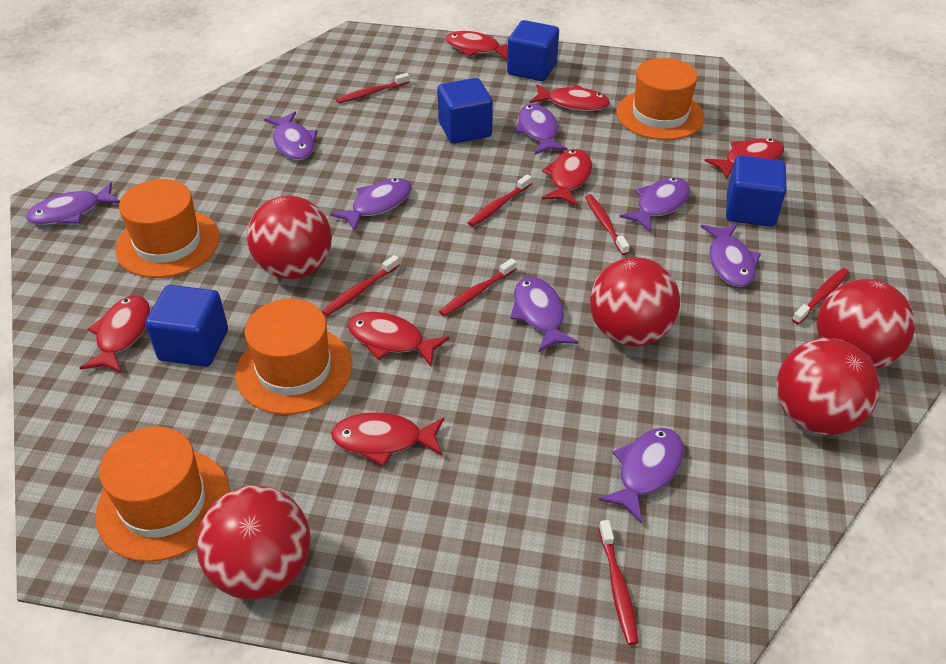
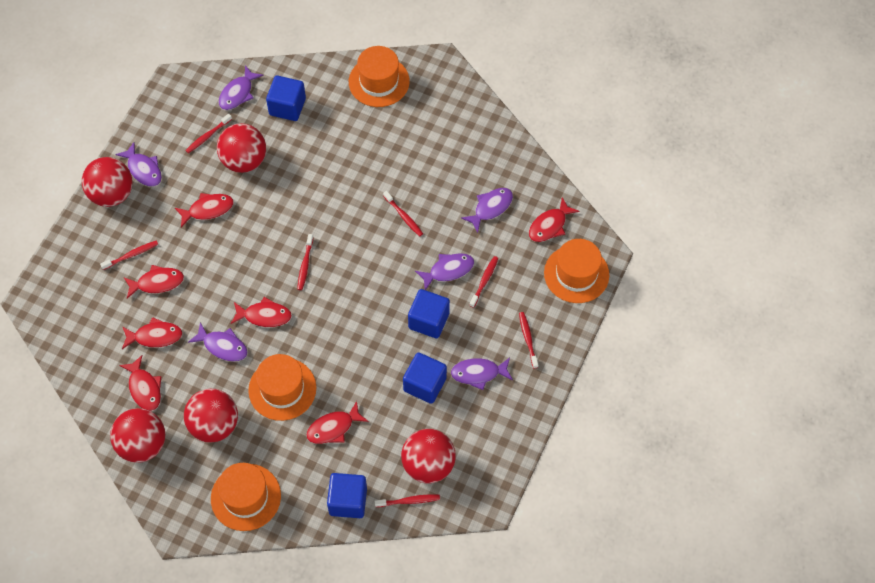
purple fish: 8 -> 6

